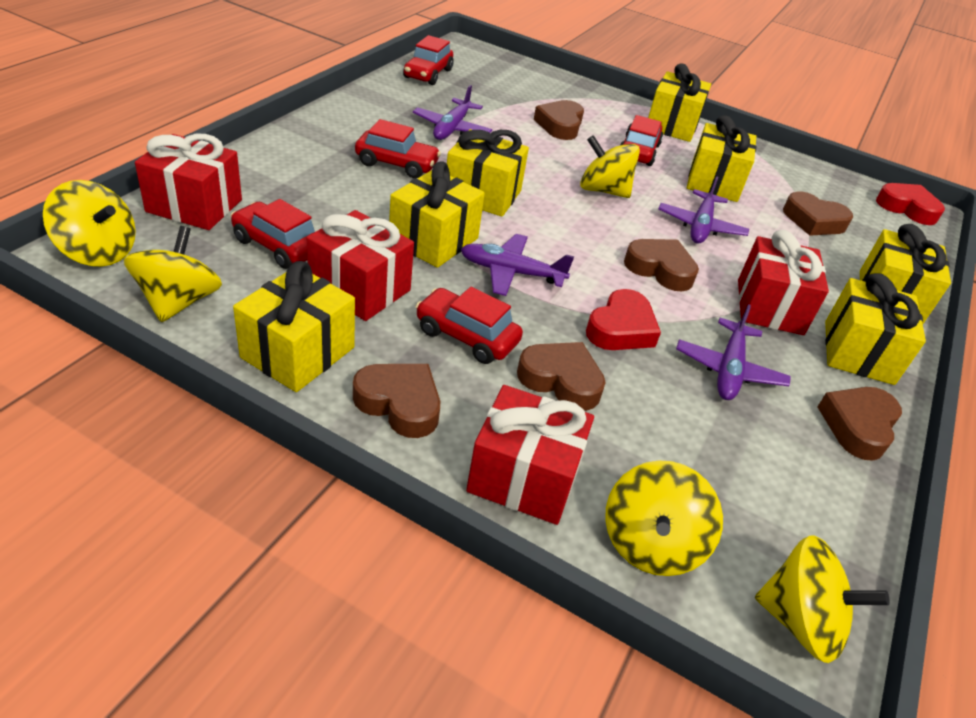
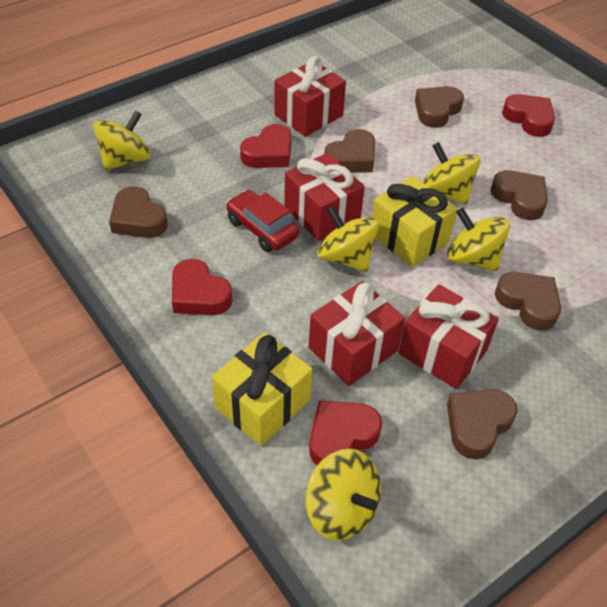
purple plane: 4 -> 0
red car: 5 -> 1
red heart: 2 -> 4
yellow gift: 7 -> 2

